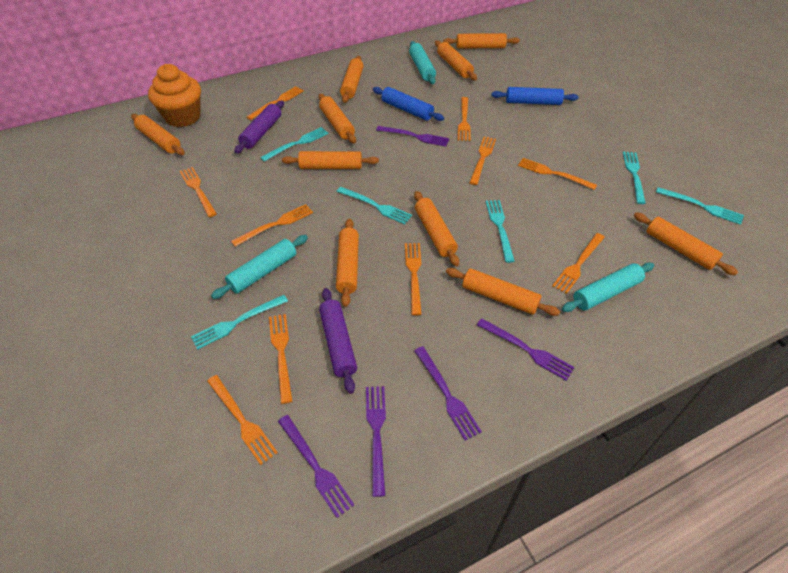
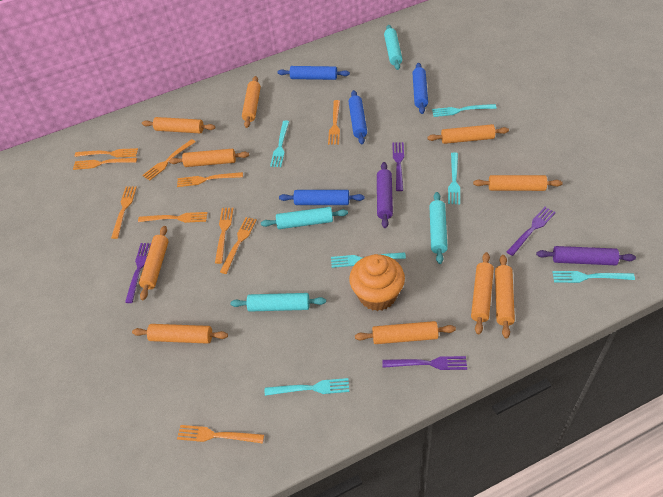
blue rolling pin: 2 -> 4
purple fork: 5 -> 4
turquoise rolling pin: 3 -> 4

